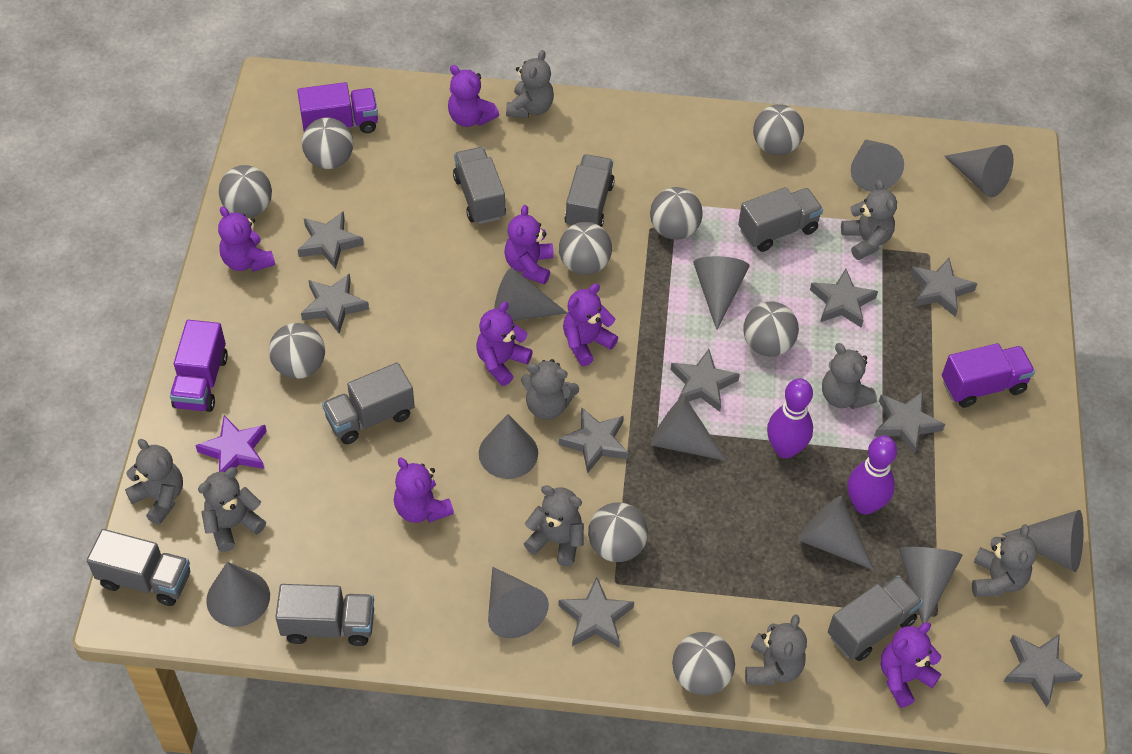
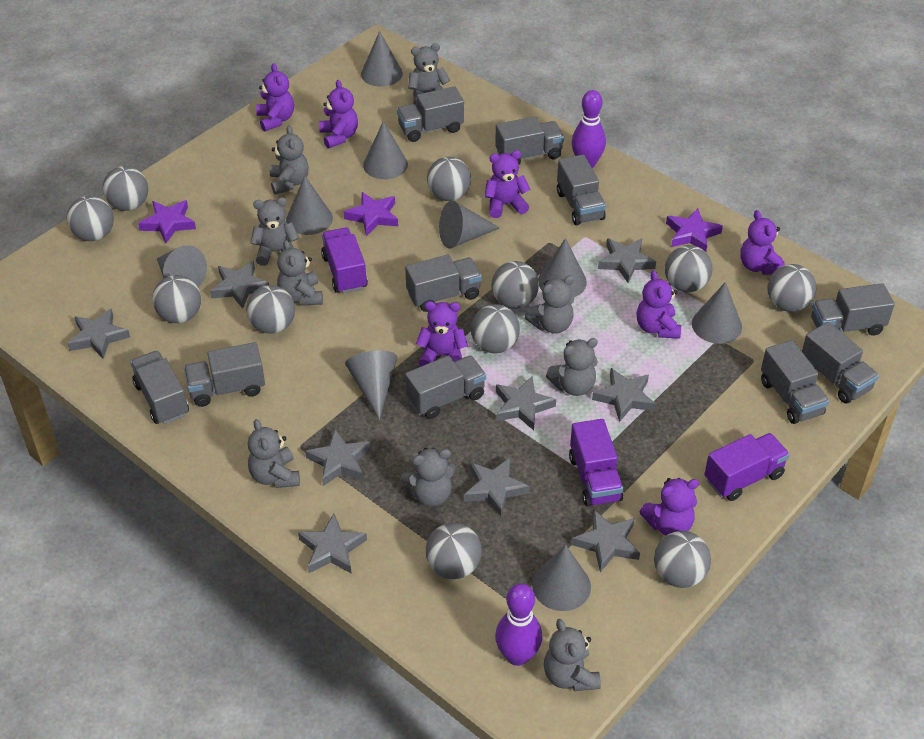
grey ball: 9 -> 11
grey cone: 11 -> 9
grey truck: 7 -> 10
purple star: 1 -> 3

